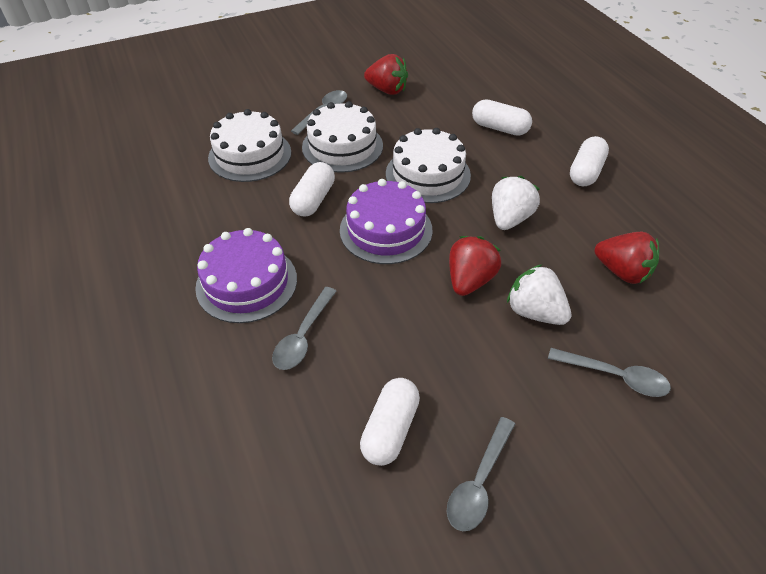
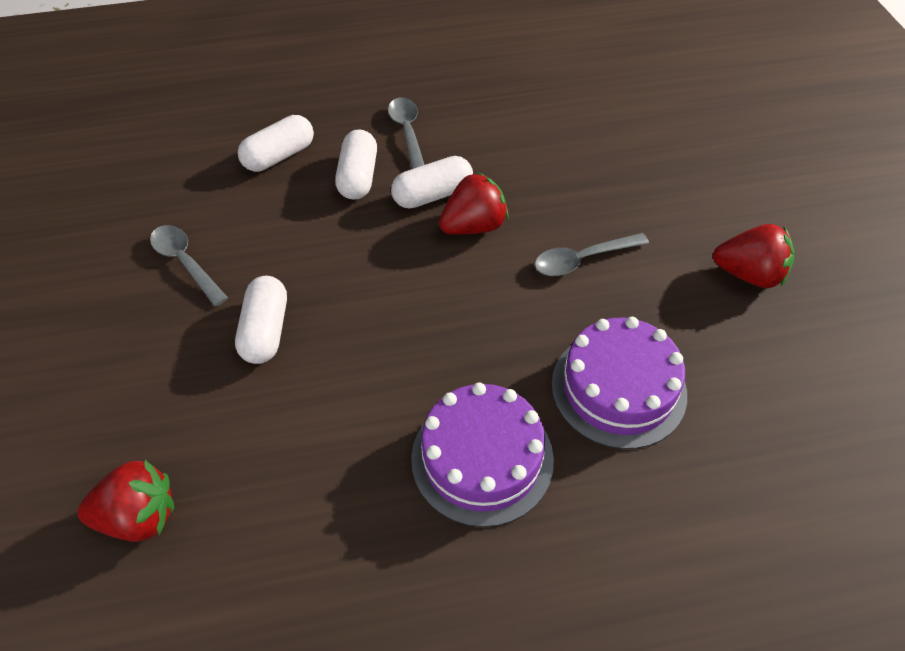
grey spoon: 4 -> 3
white cake: 3 -> 0
white strawberry: 2 -> 0

